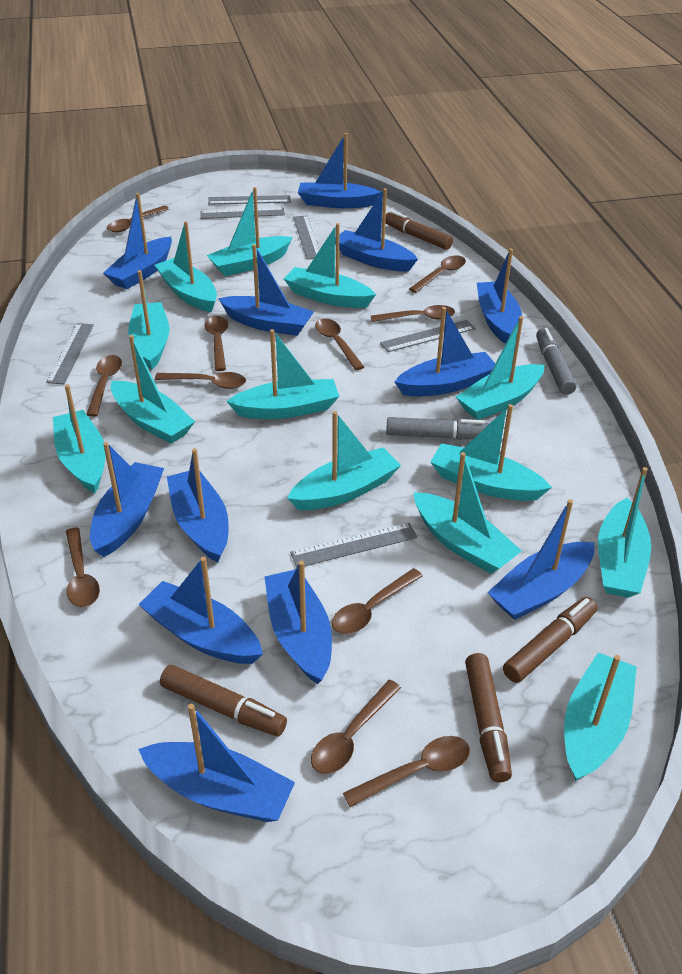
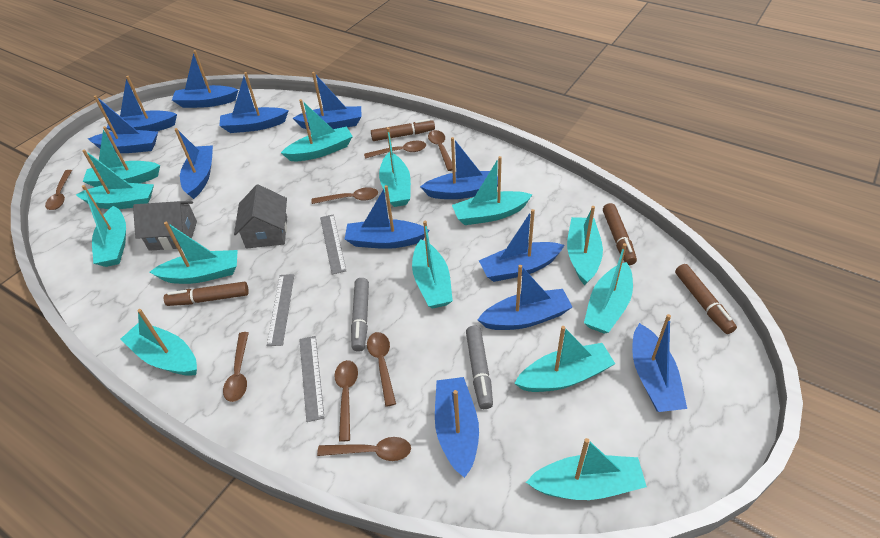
brown spoon: 11 -> 8
grey house: 0 -> 2
grey ruler: 6 -> 3

